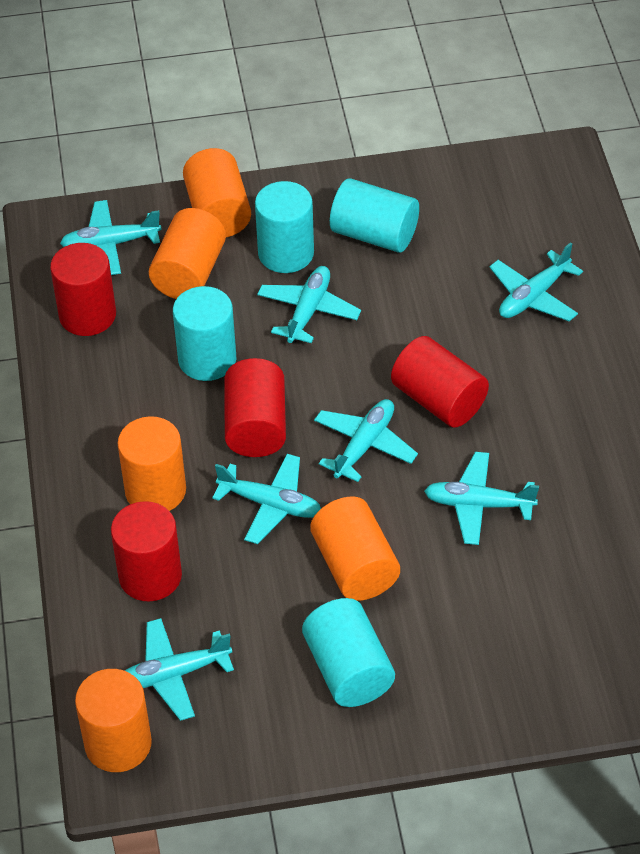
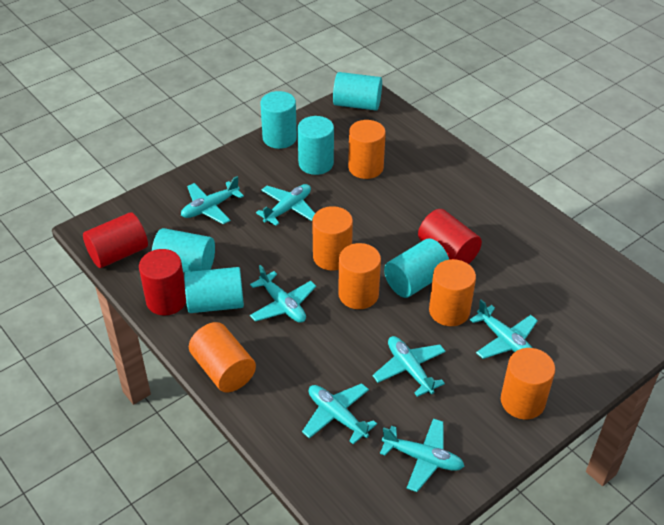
orange cylinder: 5 -> 6
red cylinder: 4 -> 3
turquoise cylinder: 4 -> 6

